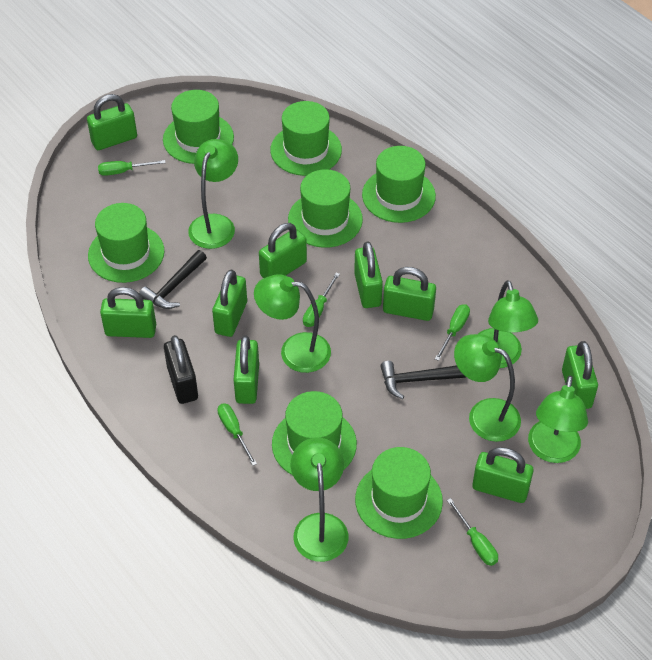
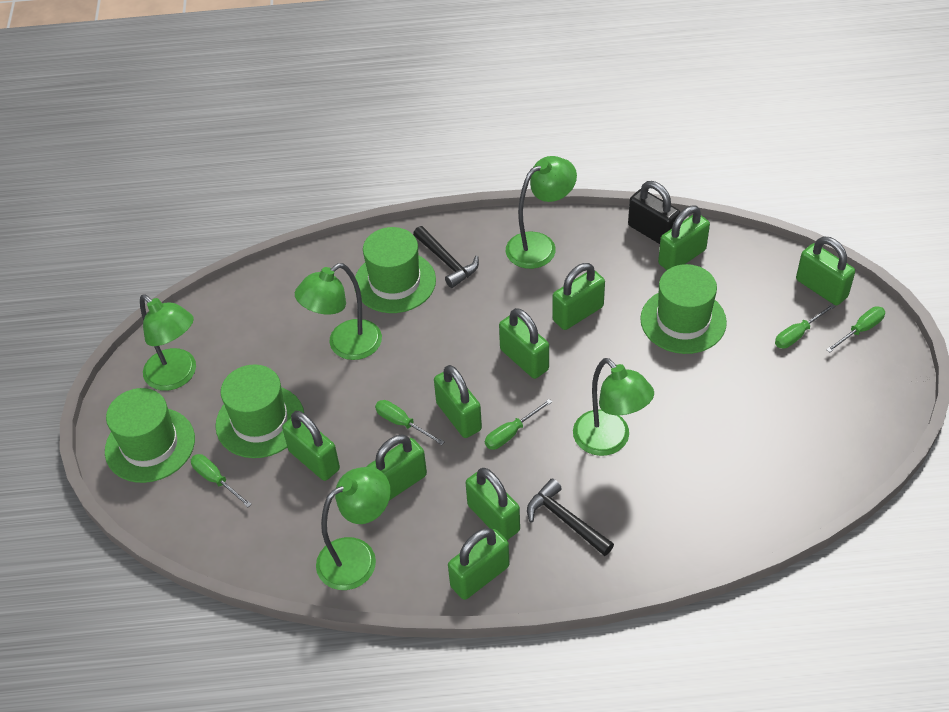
green hat: 7 -> 4
green lamp: 6 -> 5

